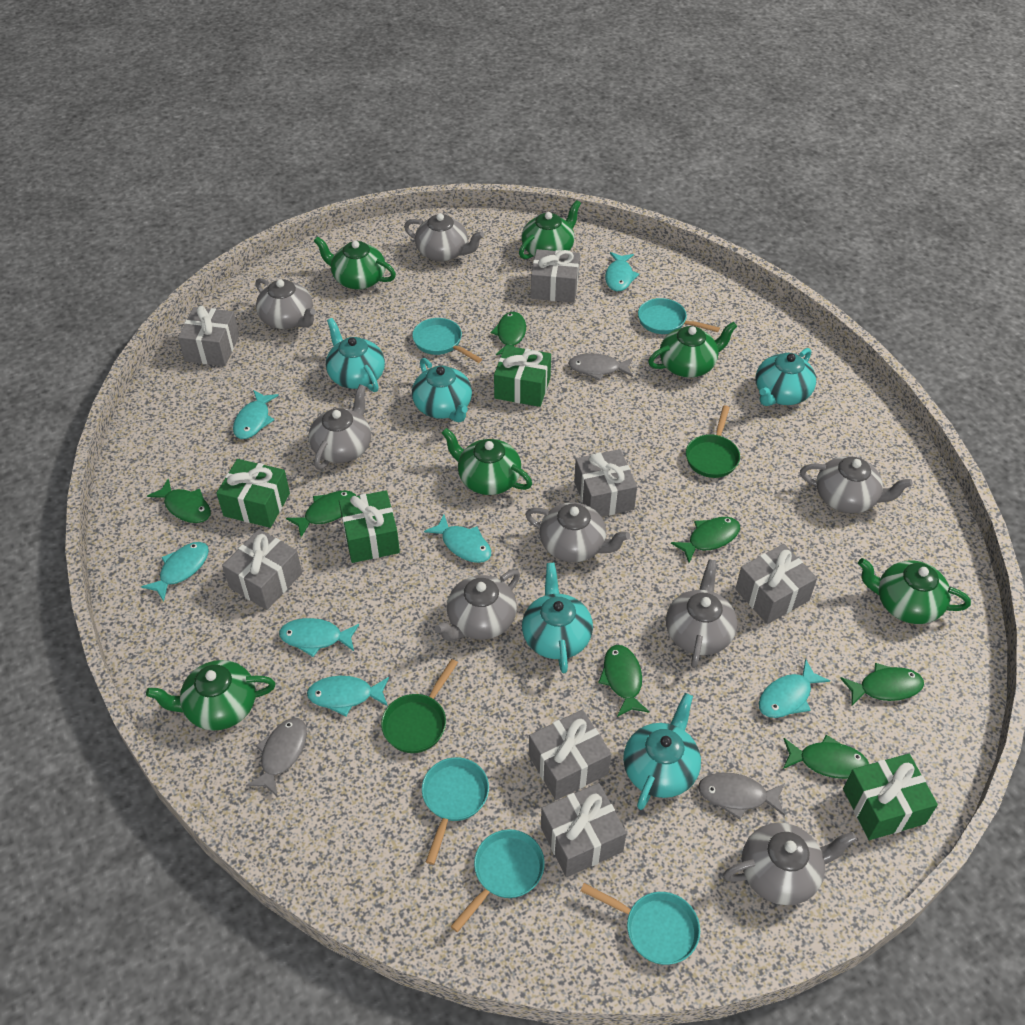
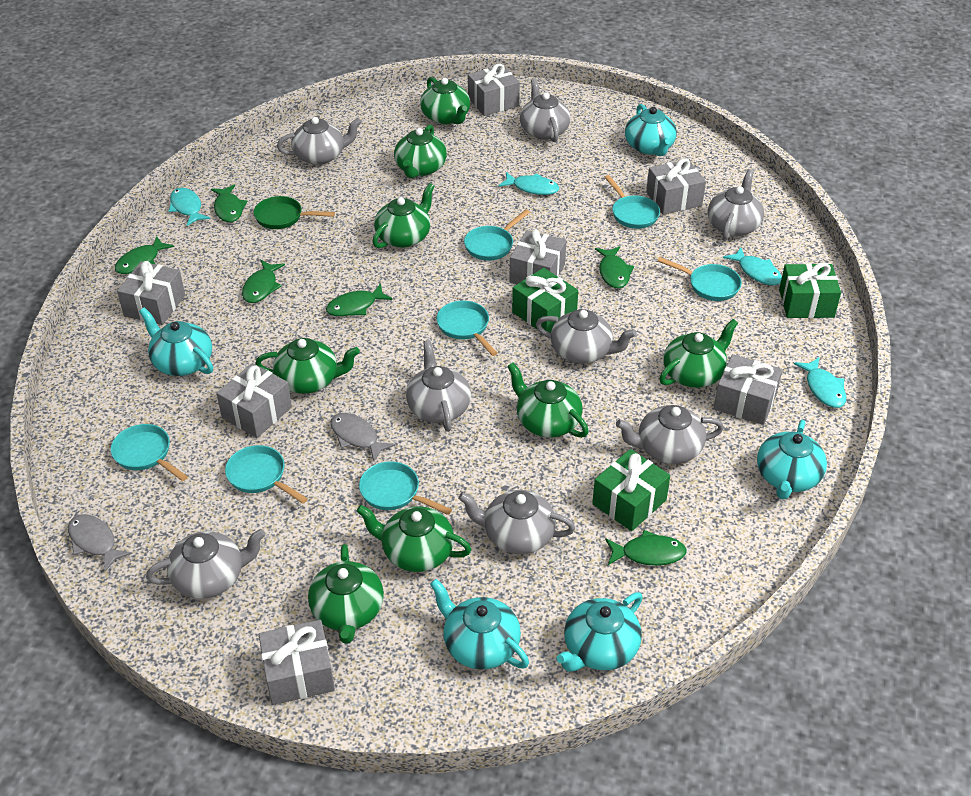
green fish: 7 -> 6
green gift: 4 -> 3
green pan: 2 -> 1
green teapot: 6 -> 8
grey fish: 3 -> 2
turquoise fish: 7 -> 4
turquoise pan: 5 -> 7

